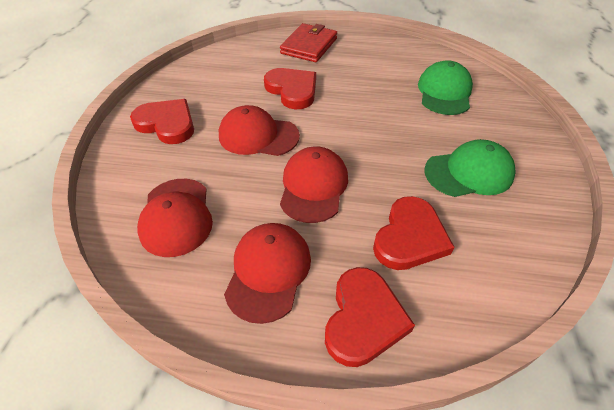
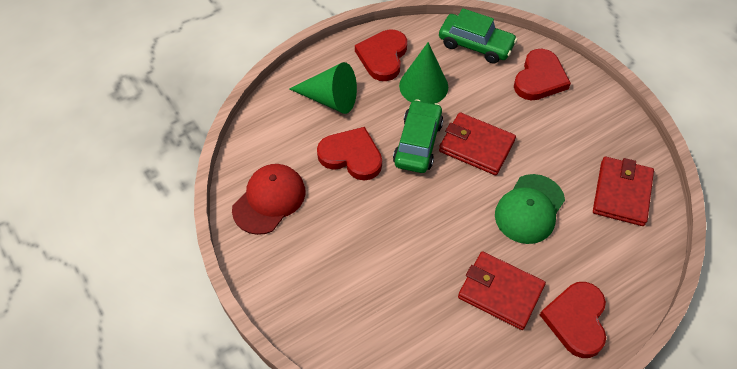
green cap: 2 -> 1
green car: 0 -> 2
green cone: 0 -> 2
red cap: 4 -> 1
red wallet: 1 -> 3

